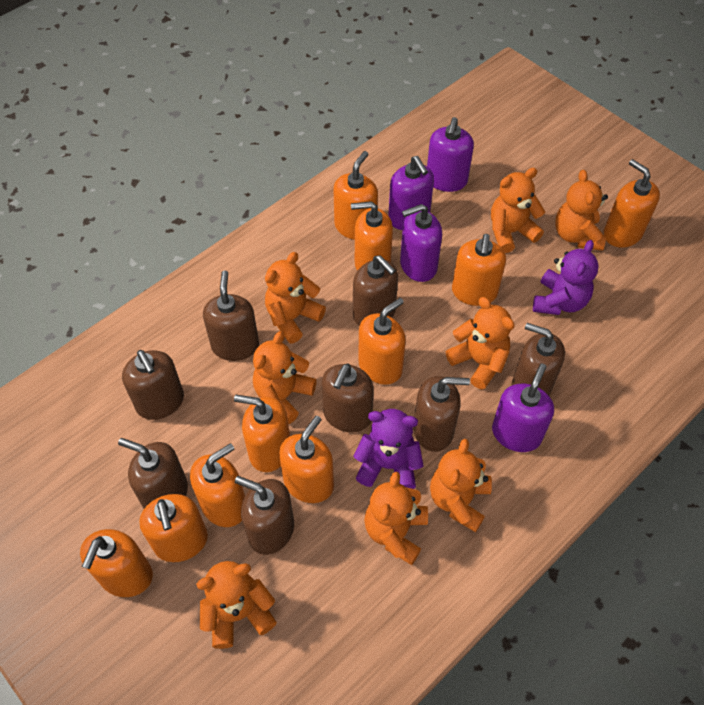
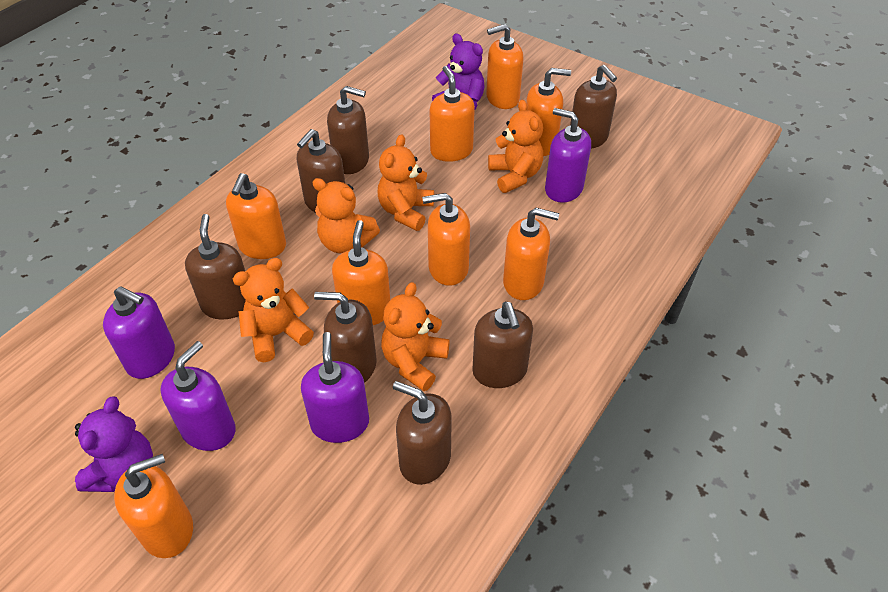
brown soap dispenser: 8 -> 7
orange soap dispenser: 10 -> 8
orange teddy bear: 8 -> 5

